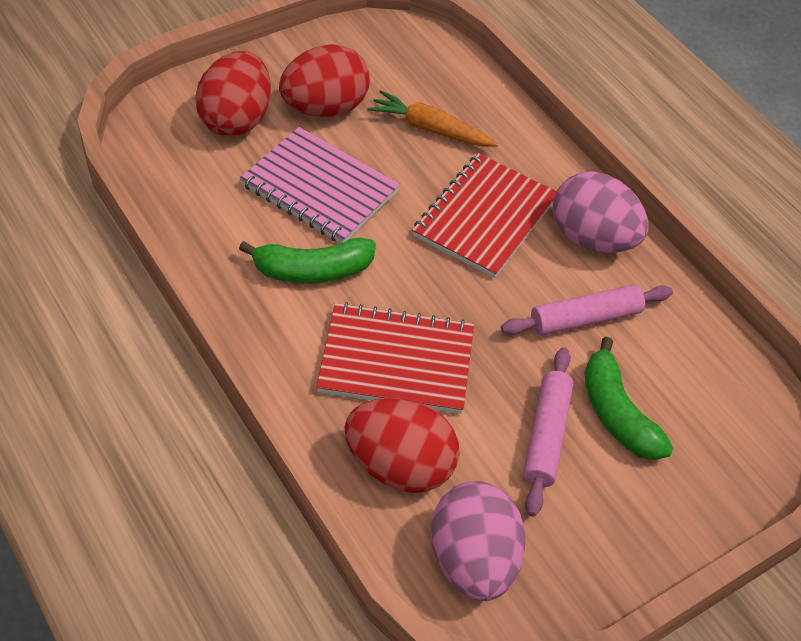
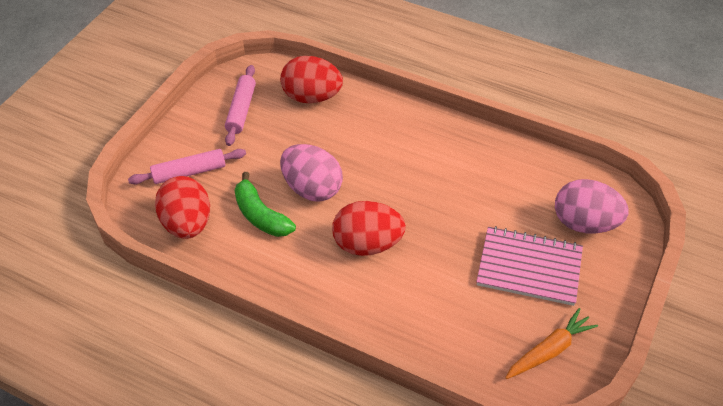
green banana: 2 -> 1
red notebook: 2 -> 0

